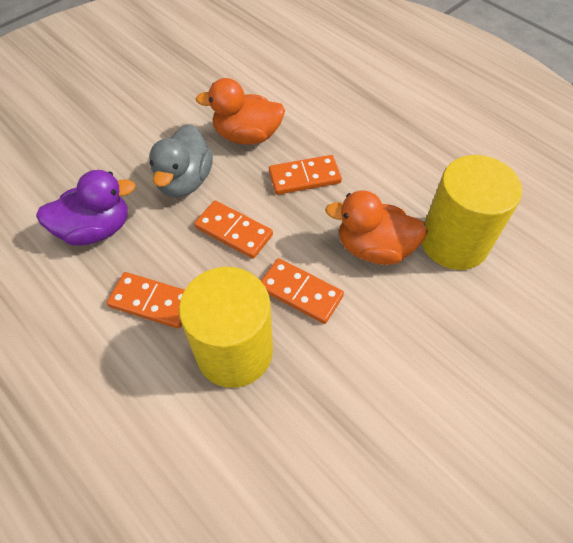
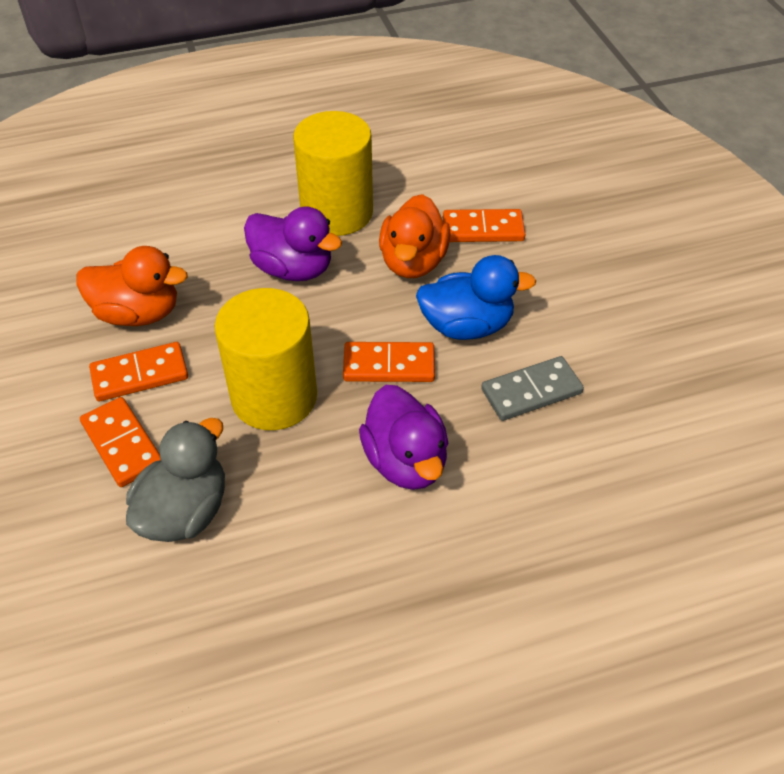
blue duck: 0 -> 1
grey domino: 0 -> 1
purple duck: 1 -> 2

